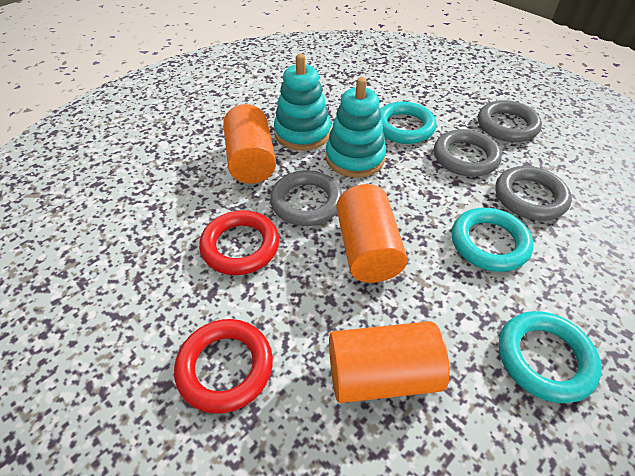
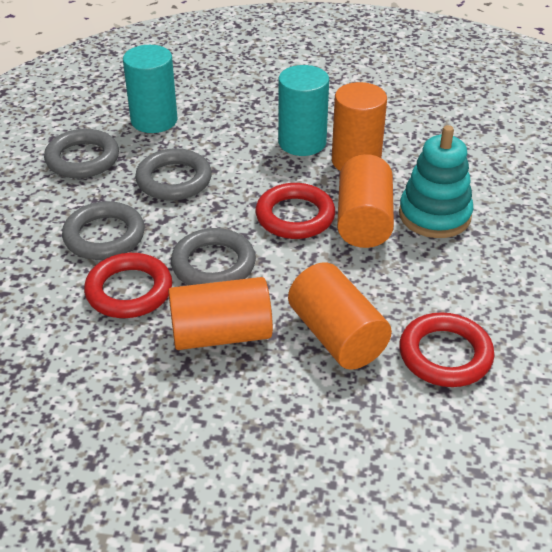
orange cylinder: 3 -> 4
red ring: 2 -> 3
turquoise cylinder: 0 -> 2
turquoise ring: 3 -> 0
turquoise stacking toy: 2 -> 1

